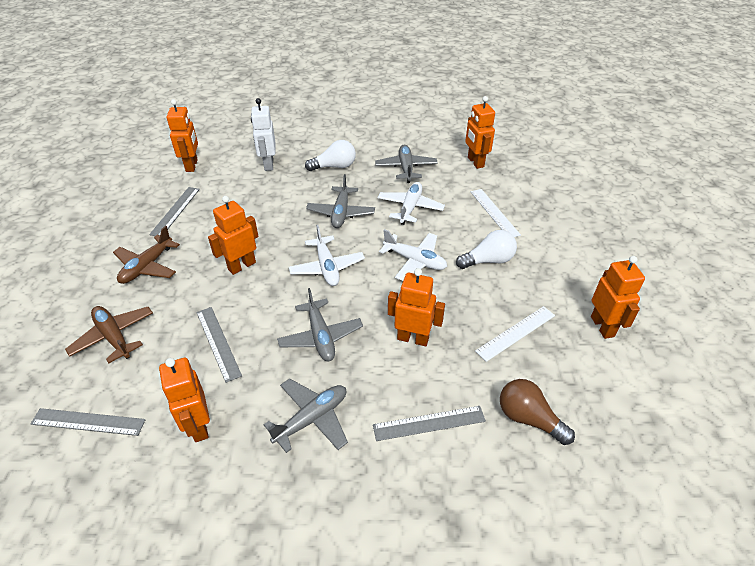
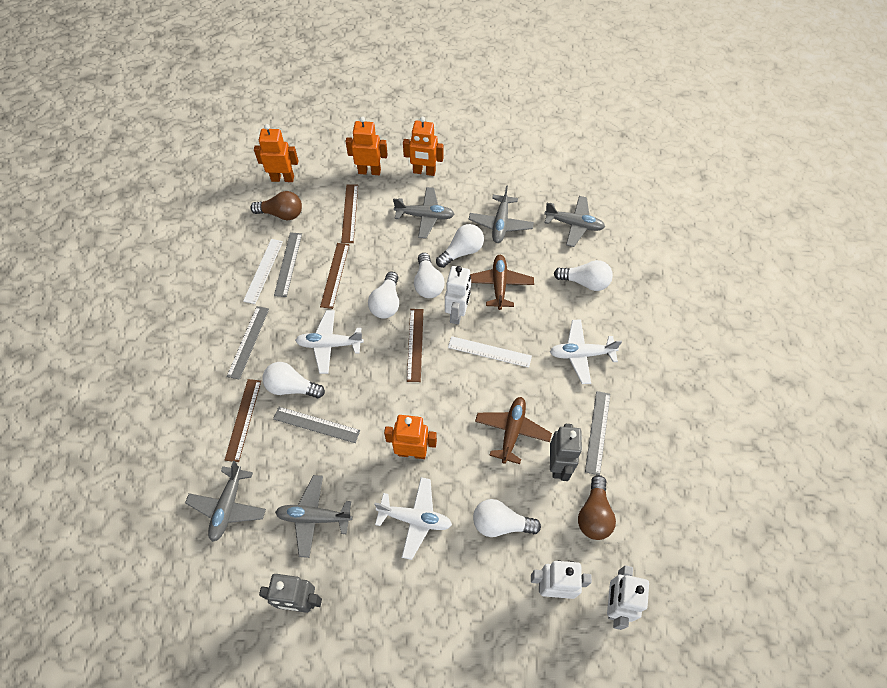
brown light bulb: 1 -> 2
brown ruler: 0 -> 4
grey plane: 4 -> 5
grey robot: 0 -> 2
orange robot: 6 -> 4
white light bulb: 2 -> 6
white robot: 1 -> 3

